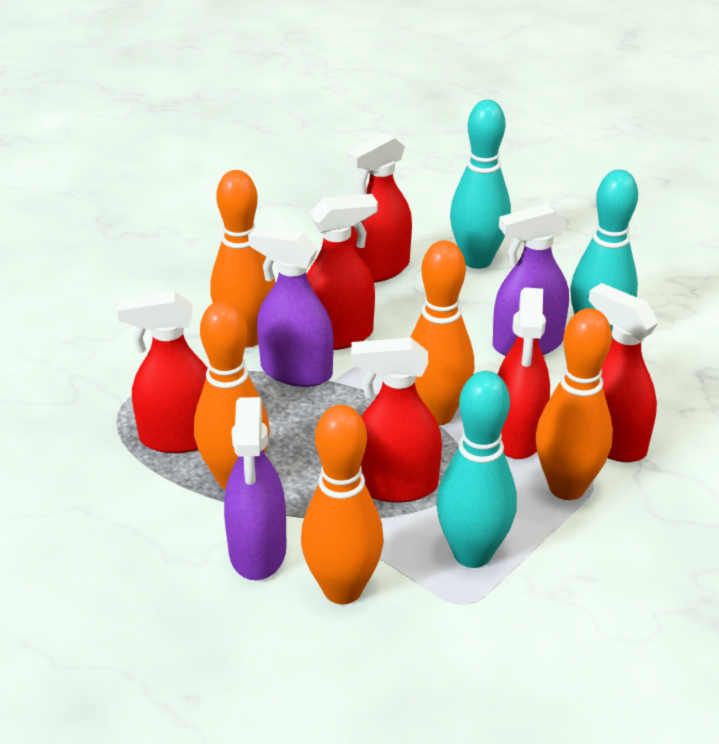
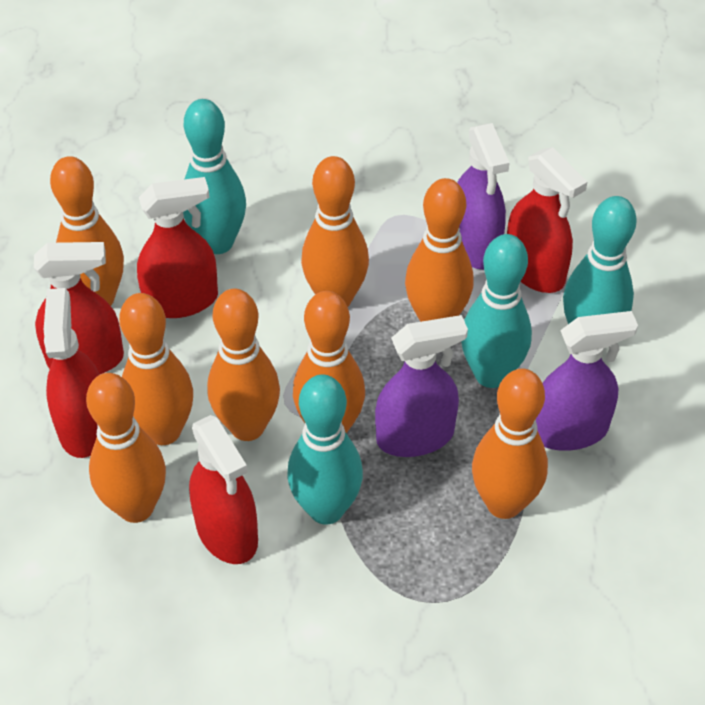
orange bowling pin: 5 -> 8
red spray bottle: 6 -> 5
turquoise bowling pin: 3 -> 4

